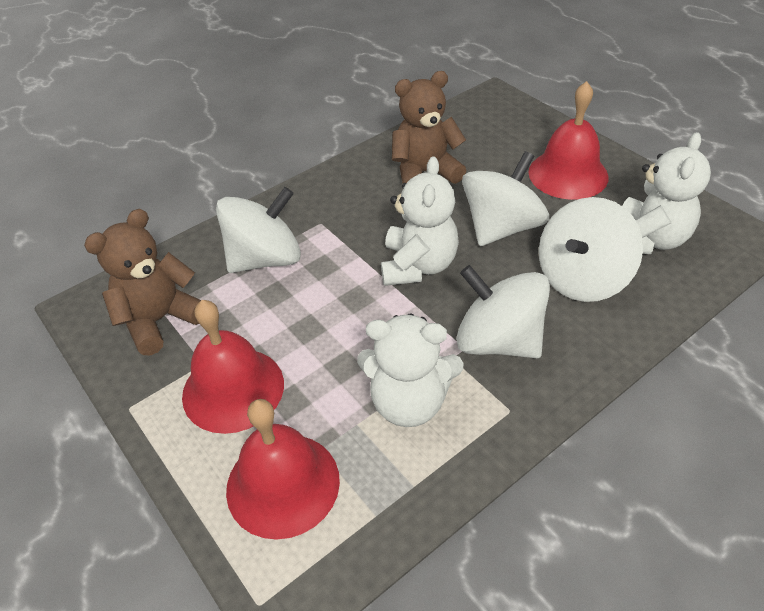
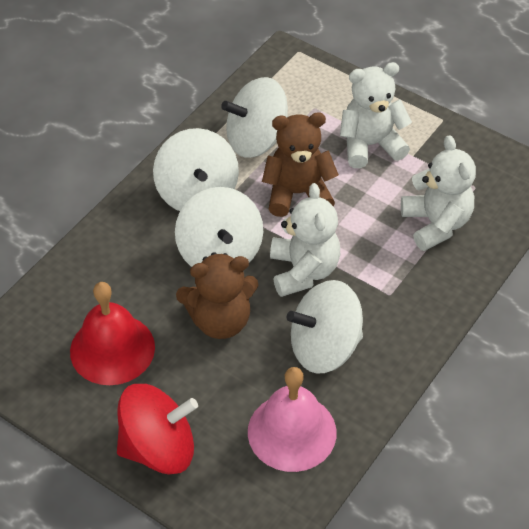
pink bell: 0 -> 1
red bell: 3 -> 1
red spinning top: 0 -> 1

